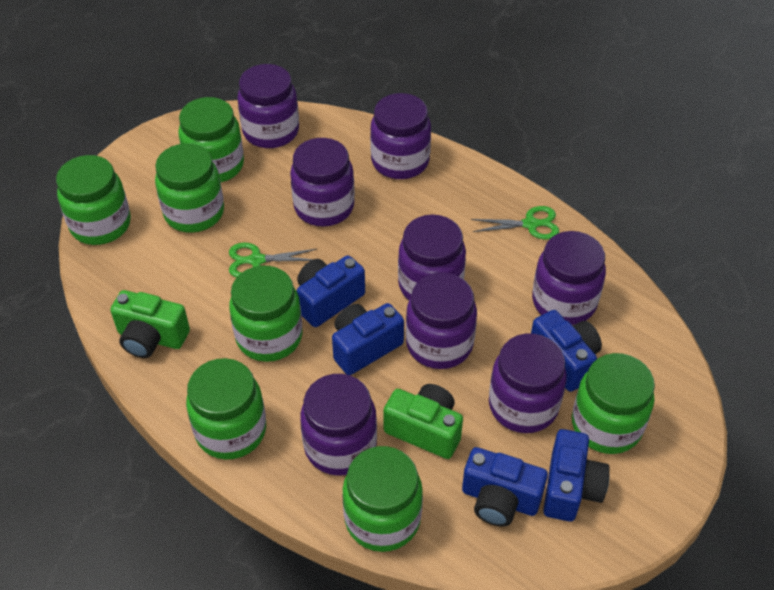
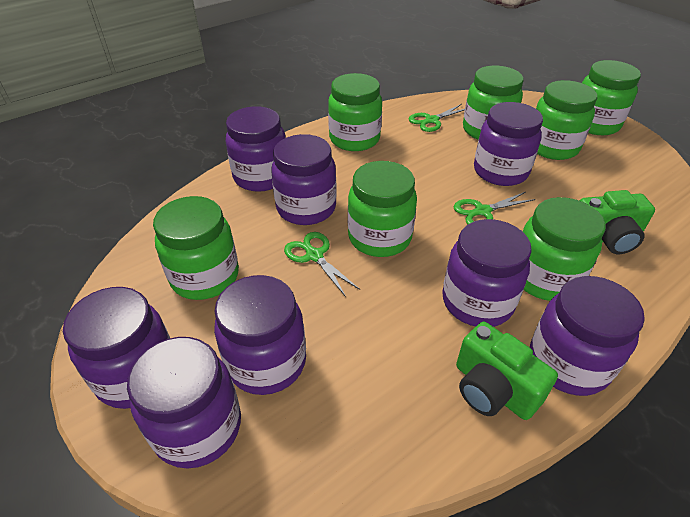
blue camera: 5 -> 0
green scissors: 2 -> 3

